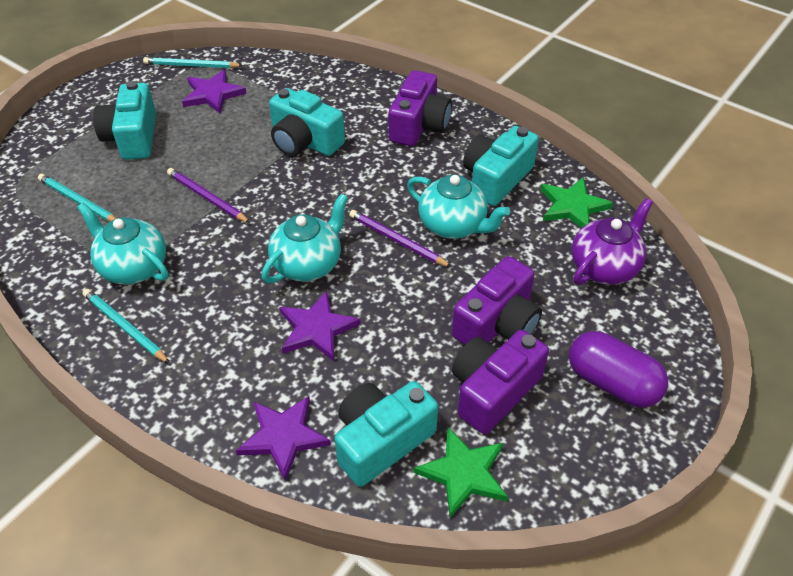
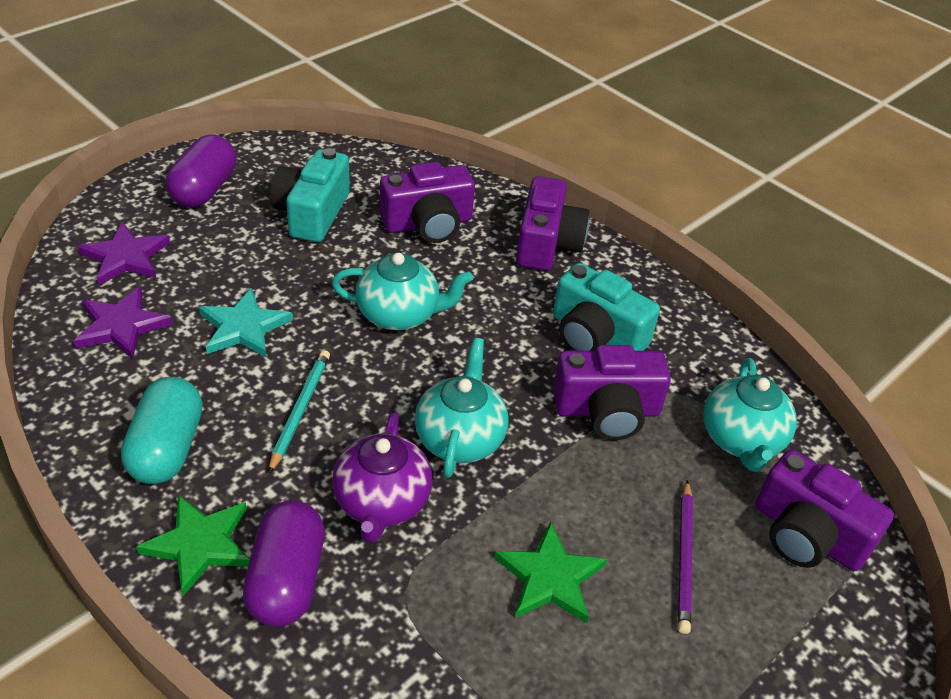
purple camera: 3 -> 4
purple capsule: 1 -> 2
purple pencil: 2 -> 1
purple star: 3 -> 2
turquoise camera: 4 -> 2
turquoise capsule: 0 -> 1
turquoise pencil: 3 -> 1
turquoise star: 0 -> 1

